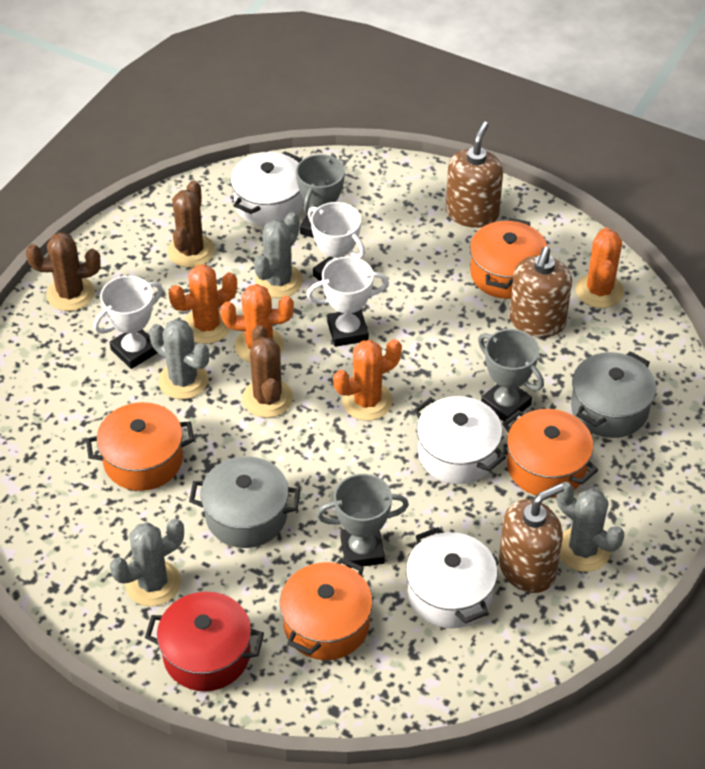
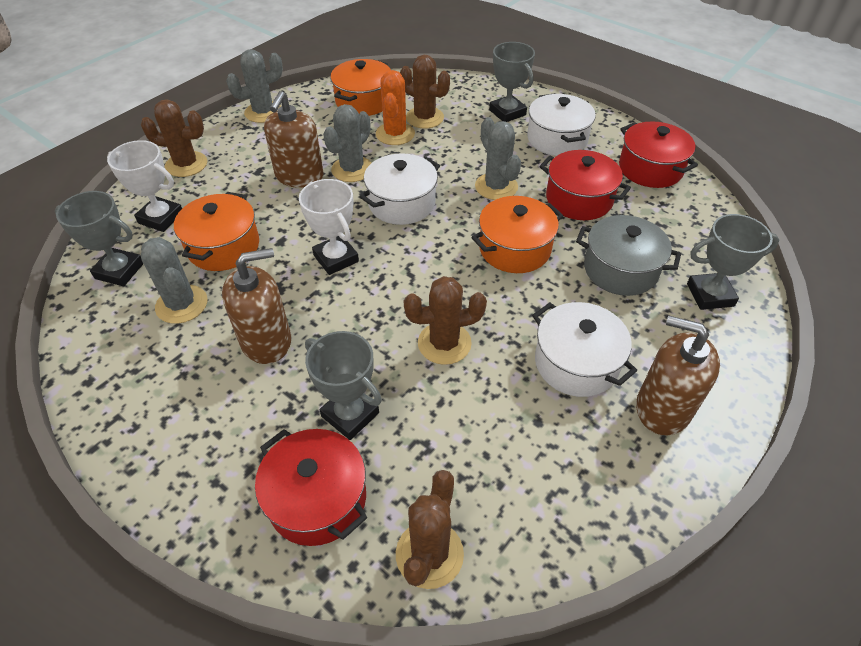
brown cactus: 3 -> 4
grey pot: 2 -> 1
grey trophy: 3 -> 4
orange cactus: 4 -> 1
orange pot: 4 -> 3
red pot: 1 -> 3
white trophy: 3 -> 2

